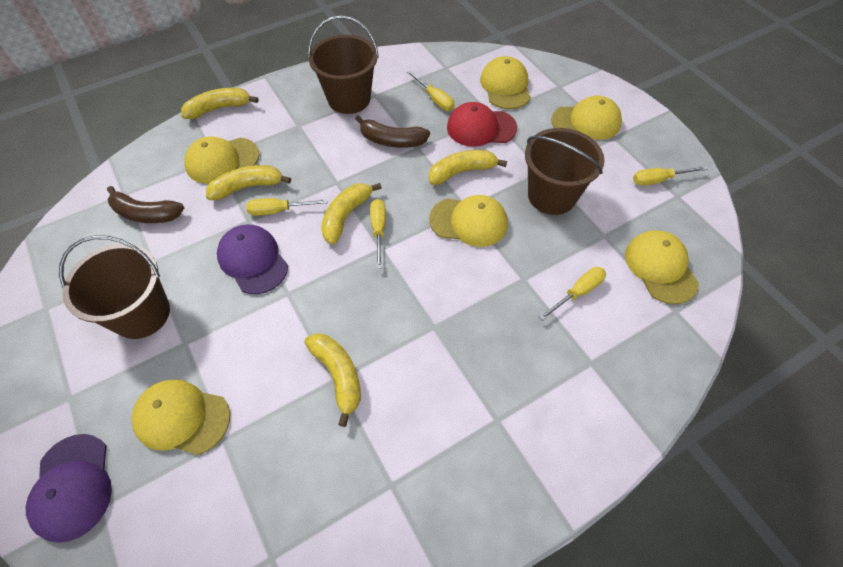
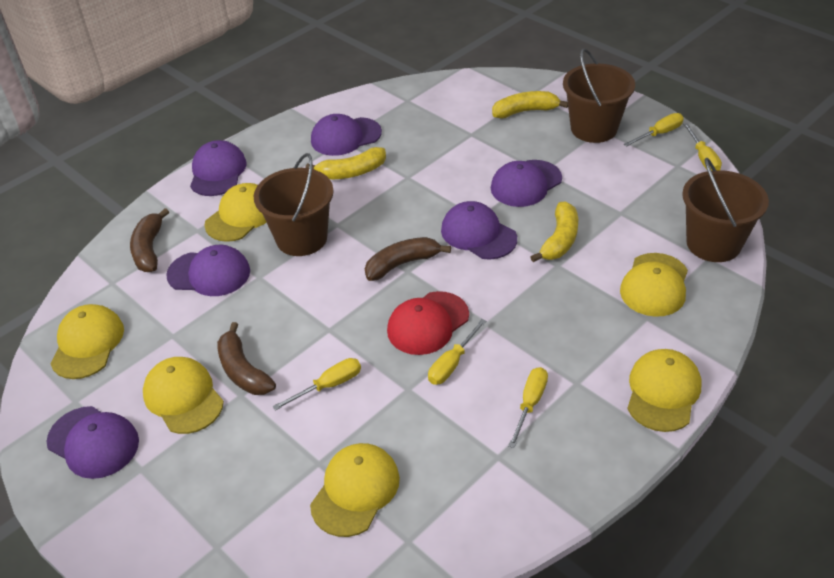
brown banana: 2 -> 3
purple cap: 2 -> 6
yellow banana: 5 -> 3

